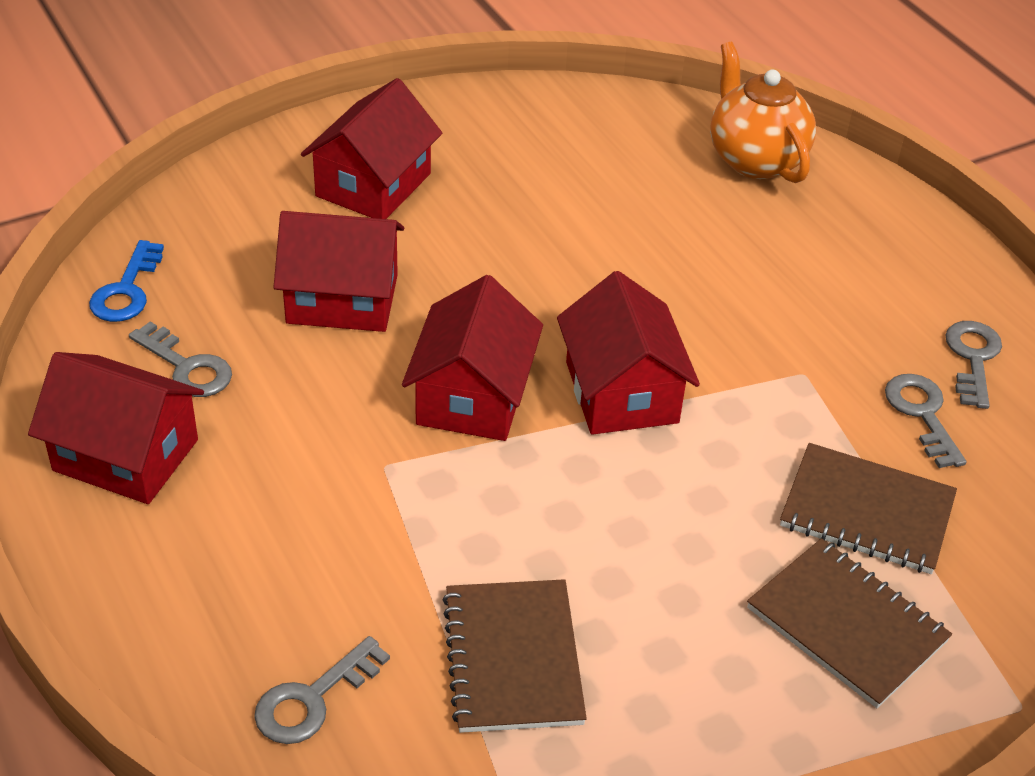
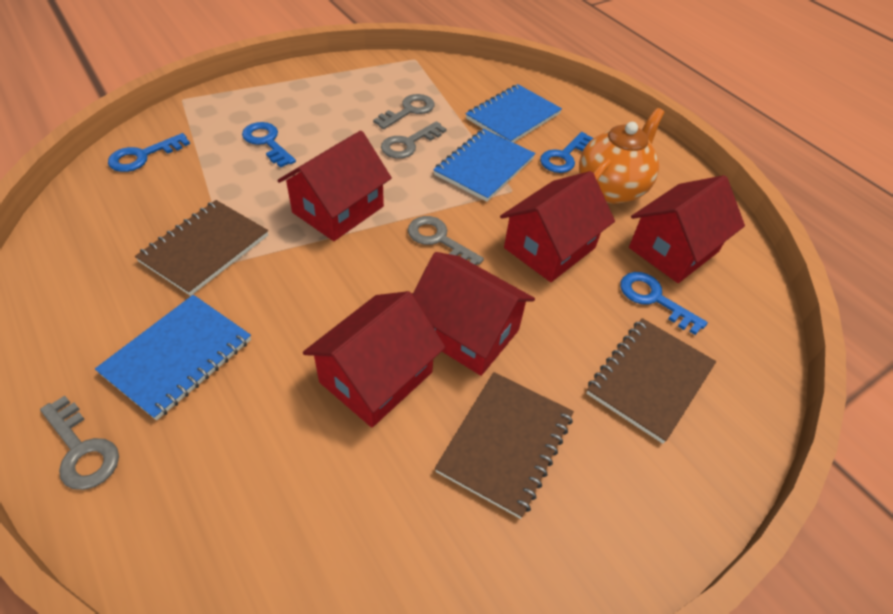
blue key: 1 -> 4
blue notebook: 0 -> 3

